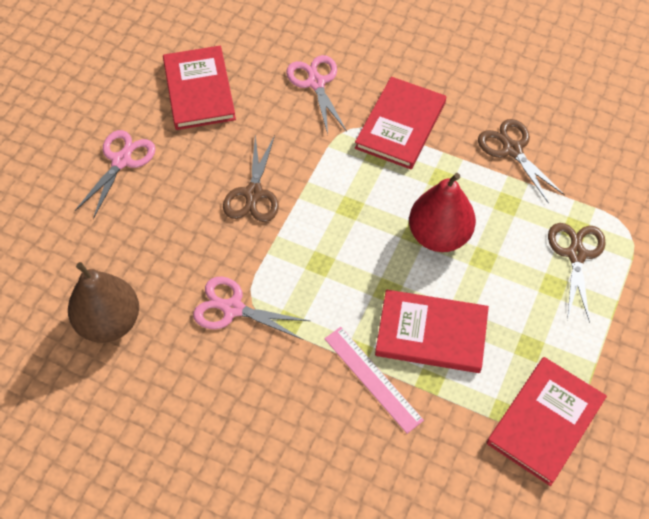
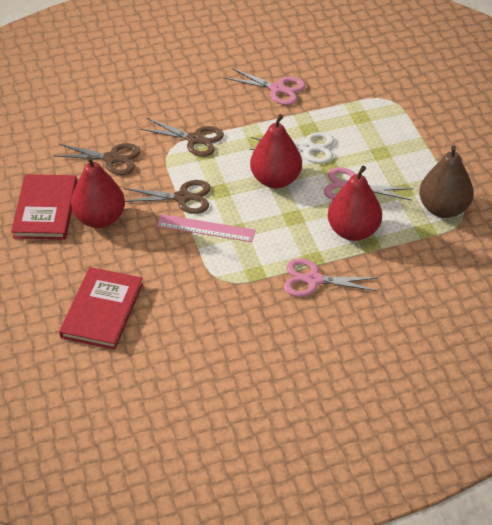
red book: 4 -> 2
red pear: 1 -> 3
white scissors: 0 -> 1

